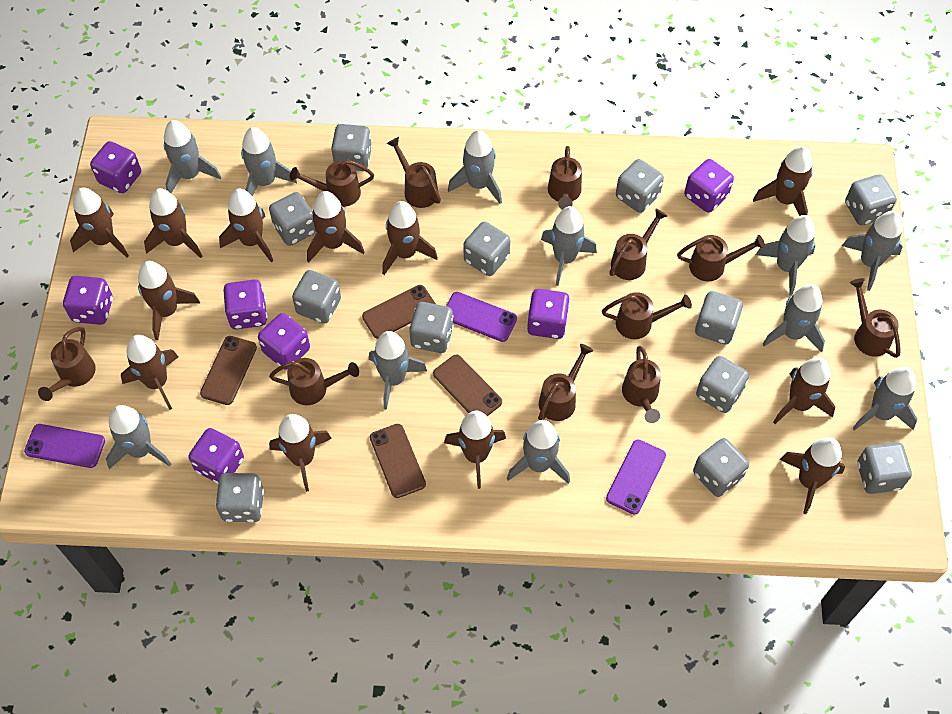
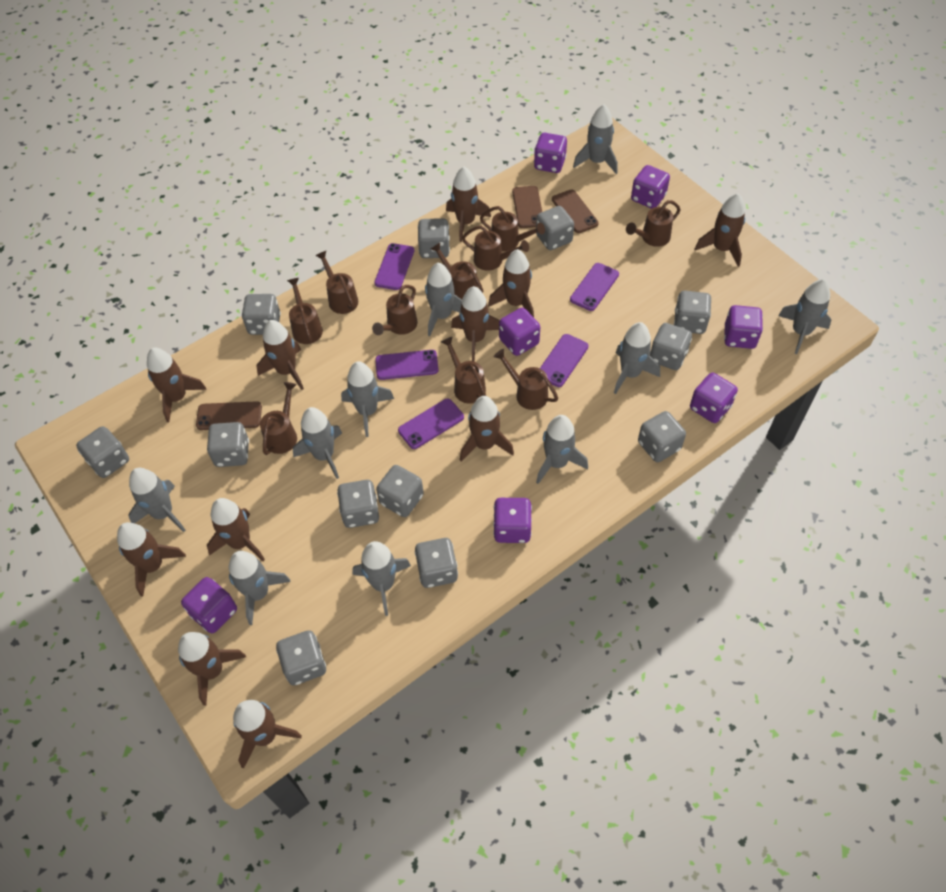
brown phone: 4 -> 3
brown rocket: 12 -> 11
brown watering can: 11 -> 10
grey rocket: 11 -> 10
purple phone: 3 -> 5

